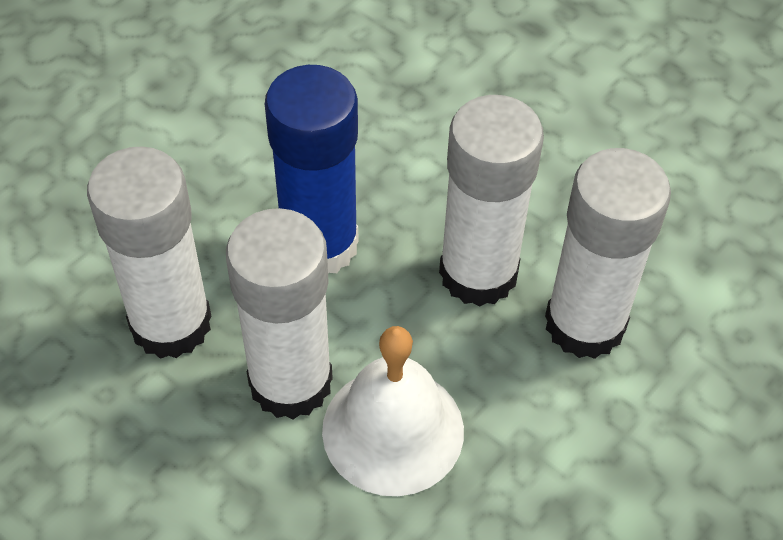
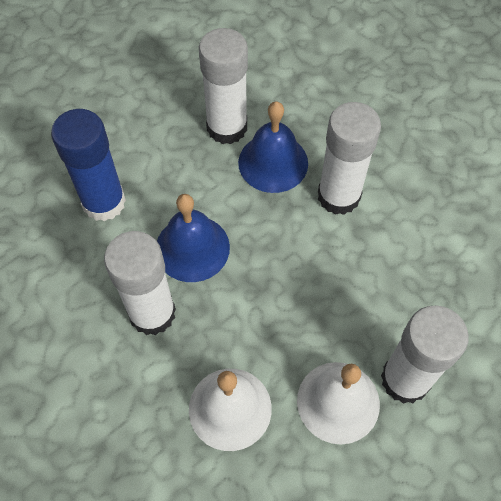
blue bell: 0 -> 2
white bell: 1 -> 2

